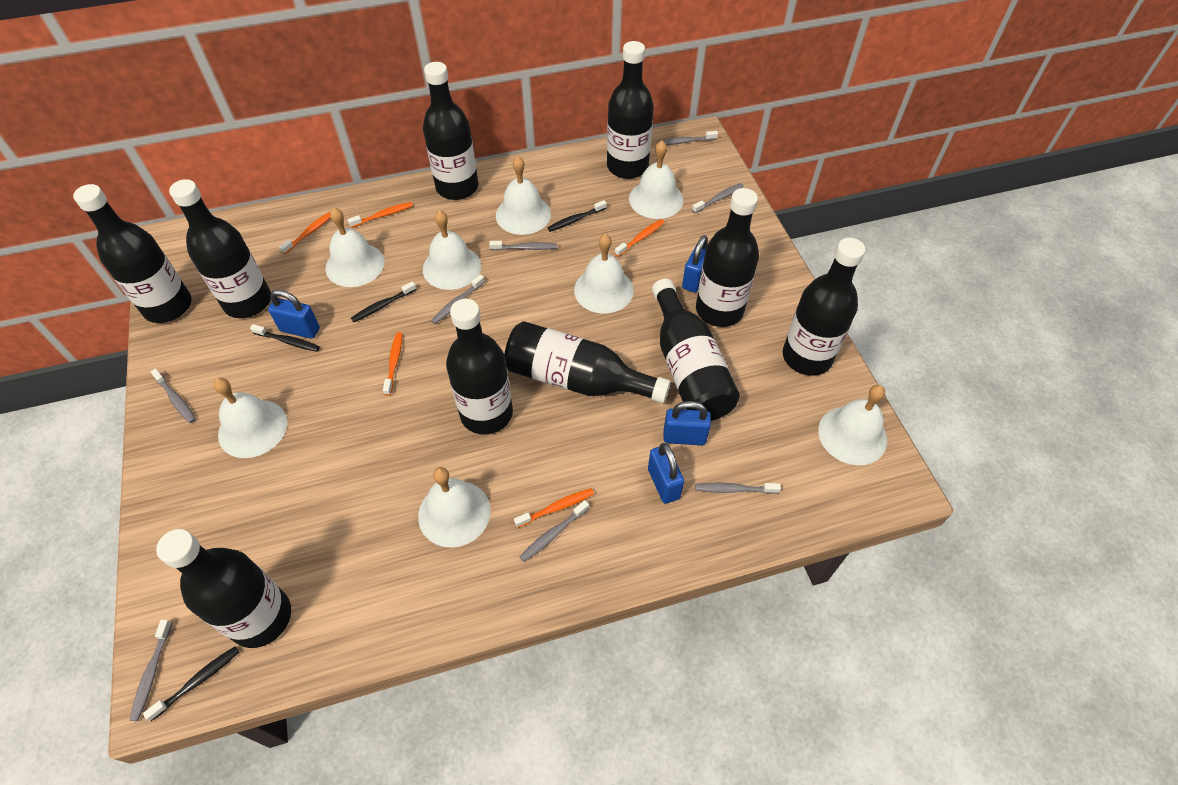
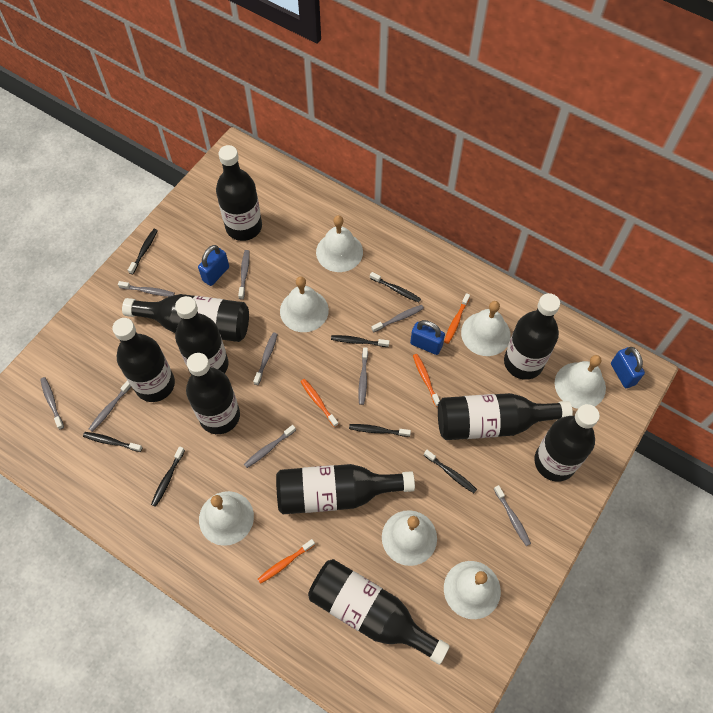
black toothbrush: 4 -> 7
blue padlock: 4 -> 3
grey toothbrush: 8 -> 9
orange toothbrush: 5 -> 4
white bell: 8 -> 7

